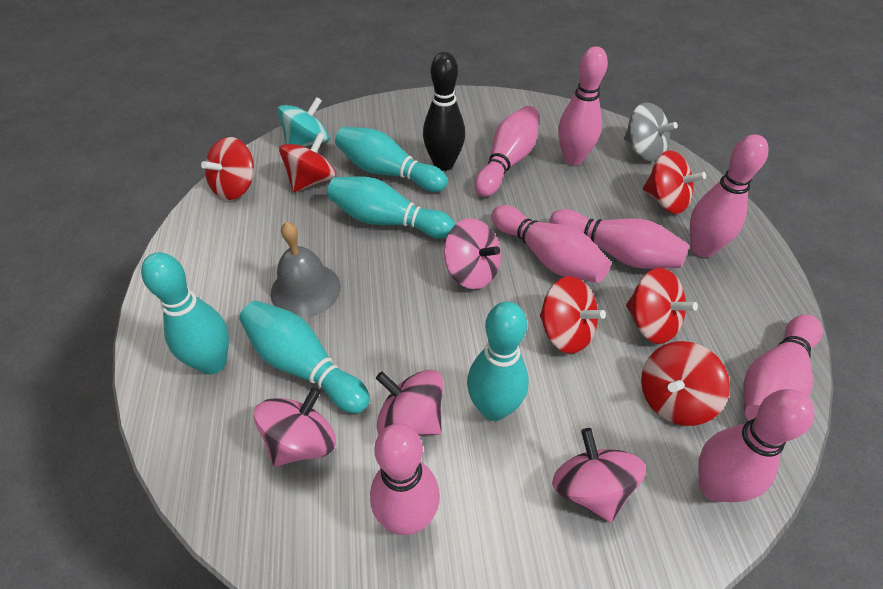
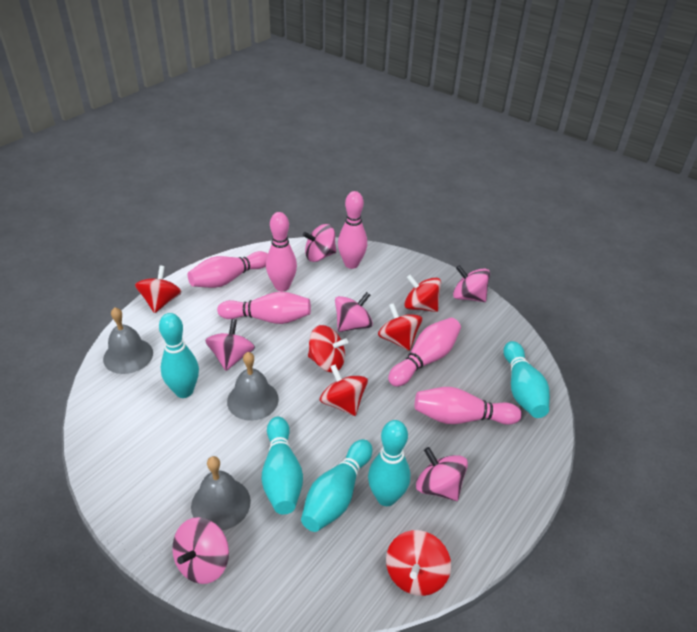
black bowling pin: 1 -> 0
grey bell: 1 -> 3
grey spinning top: 1 -> 0
pink bowling pin: 8 -> 6
pink spinning top: 4 -> 6
turquoise spinning top: 1 -> 0

